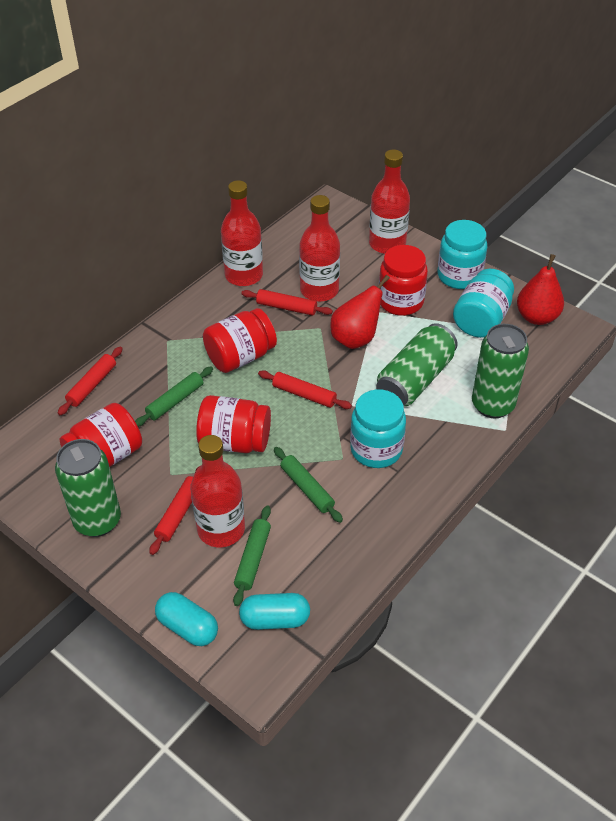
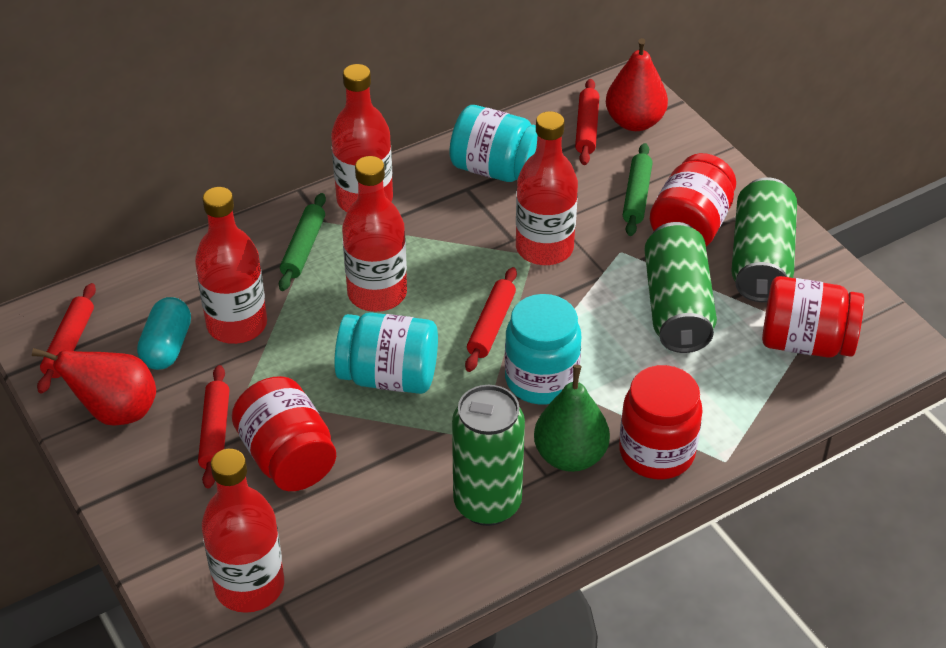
green pear: 0 -> 1
green rolling pin: 3 -> 2
red bottle: 4 -> 5
turquoise capsule: 2 -> 1

